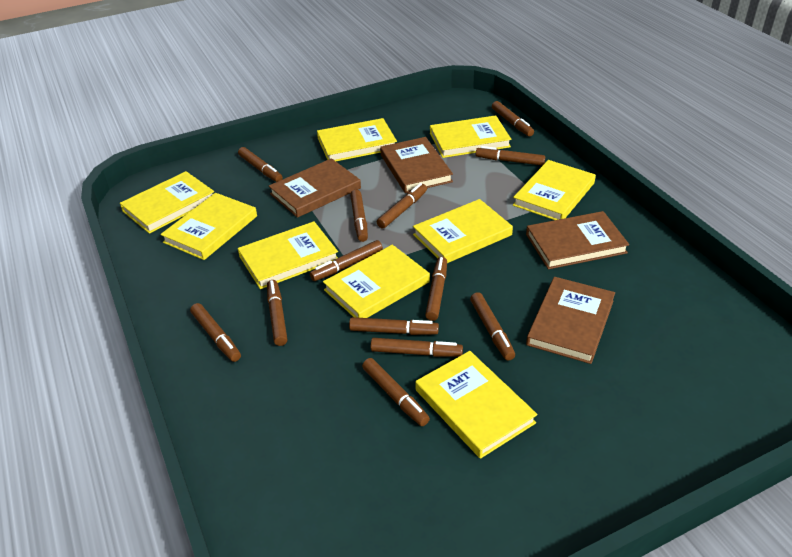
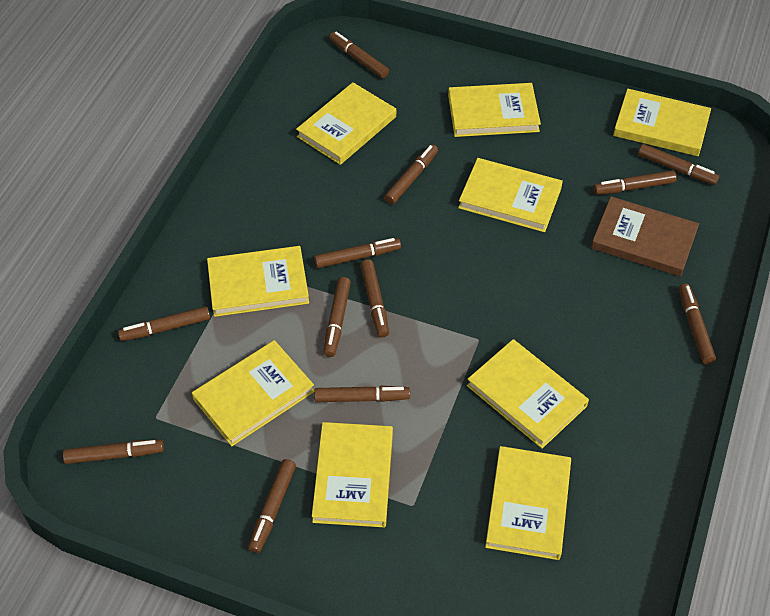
brown book: 4 -> 1
brown marker: 13 -> 12

